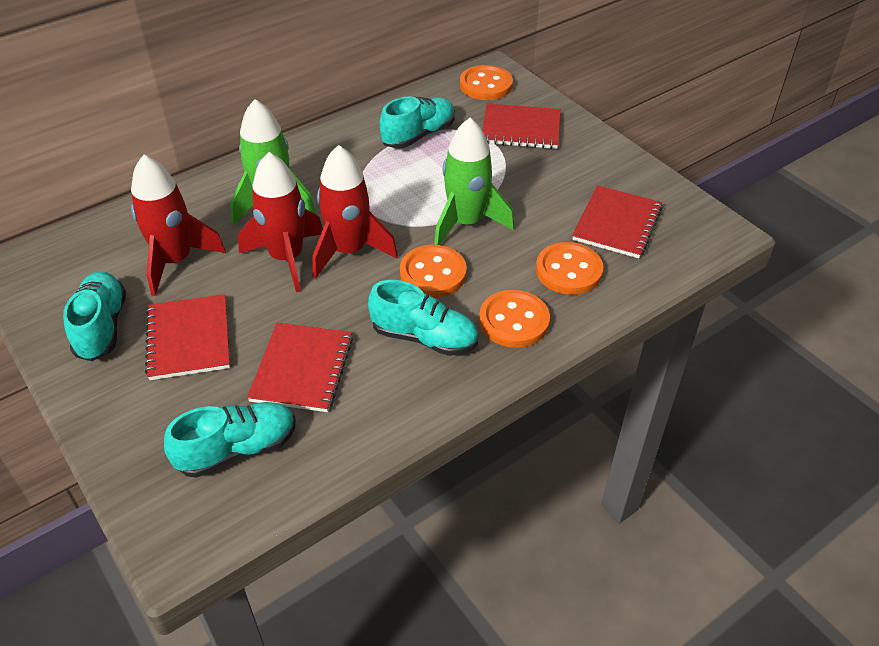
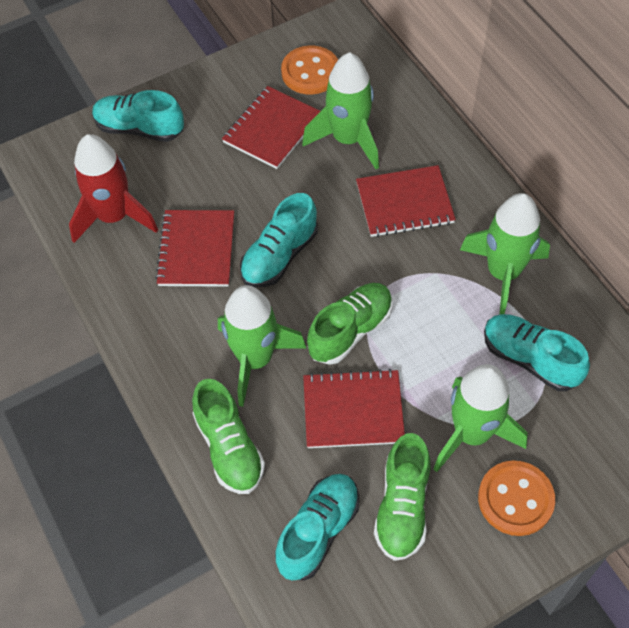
green rocket: 2 -> 4
green shoe: 0 -> 3
orange button: 4 -> 2
red rocket: 3 -> 1

